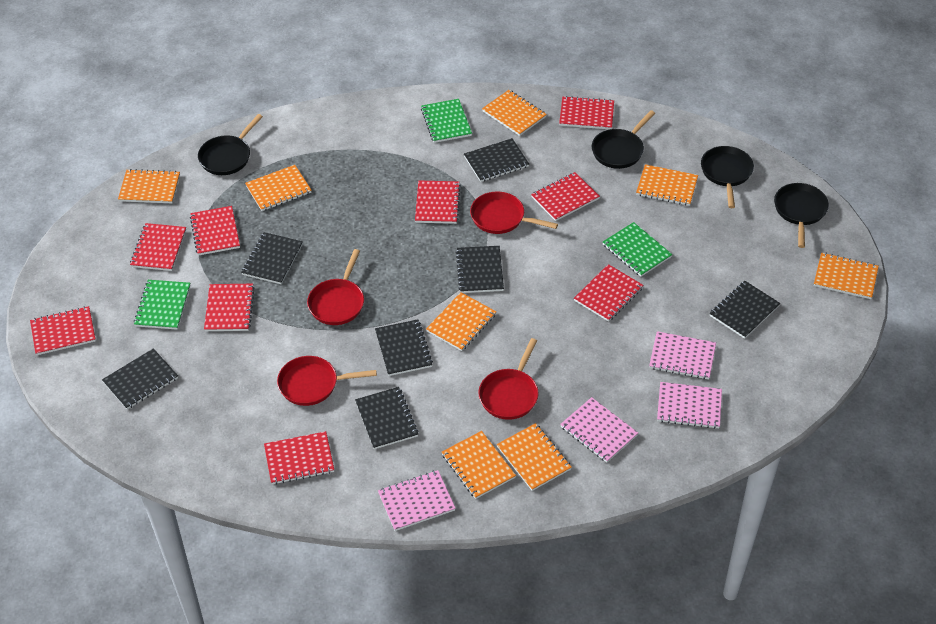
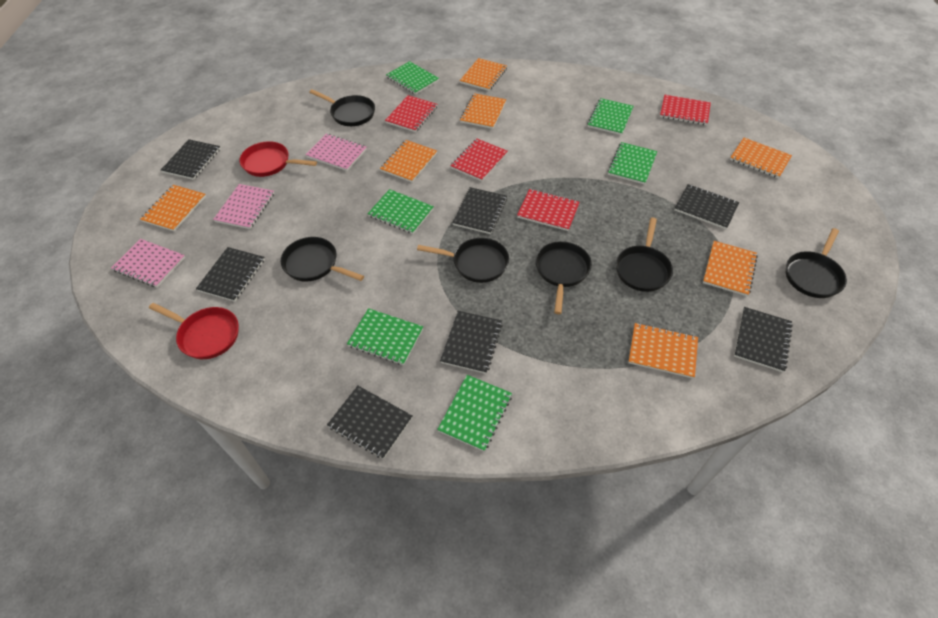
black pan: 4 -> 6
green notebook: 3 -> 6
orange notebook: 8 -> 7
pink notebook: 4 -> 3
red notebook: 9 -> 4
red pan: 4 -> 2

